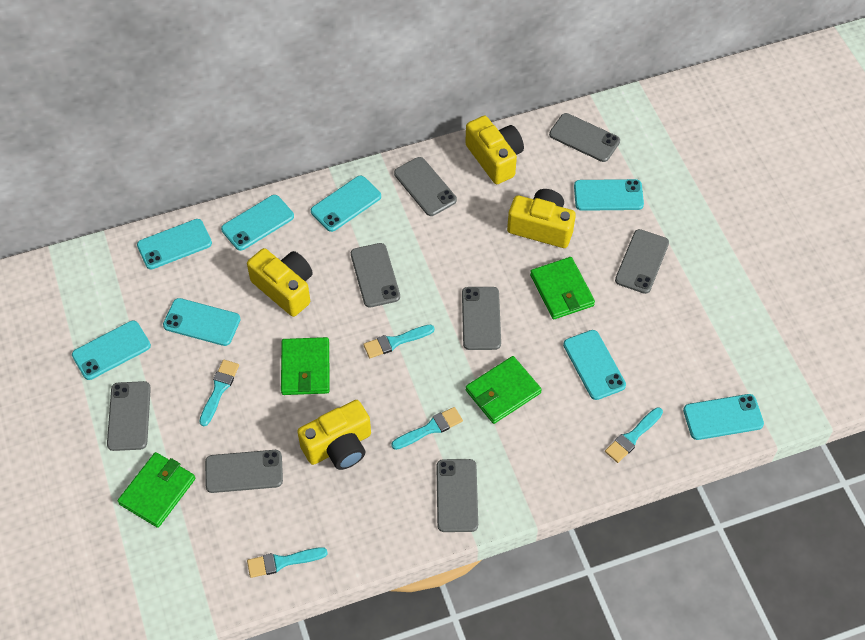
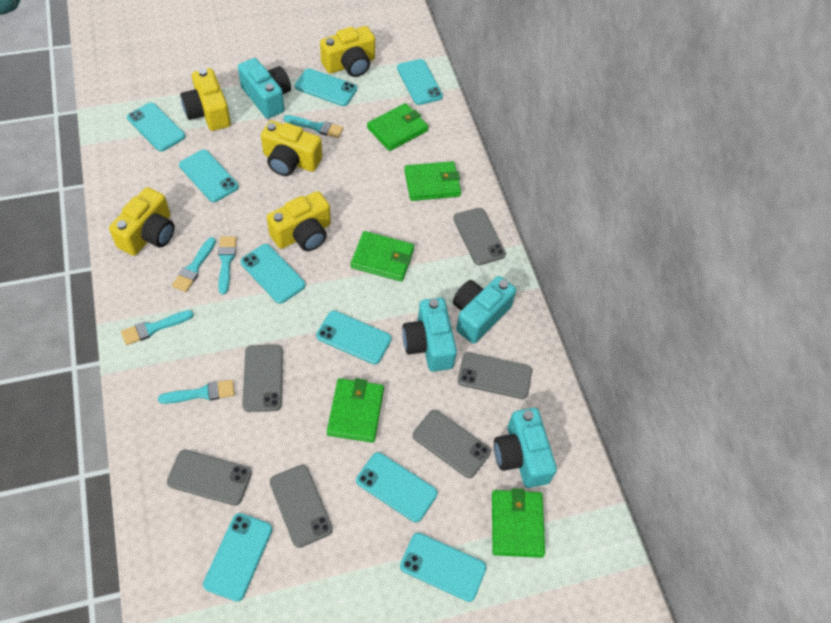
green wallet: 4 -> 5
grey phone: 8 -> 6
turquoise camera: 0 -> 4
turquoise phone: 8 -> 9
yellow camera: 4 -> 5

